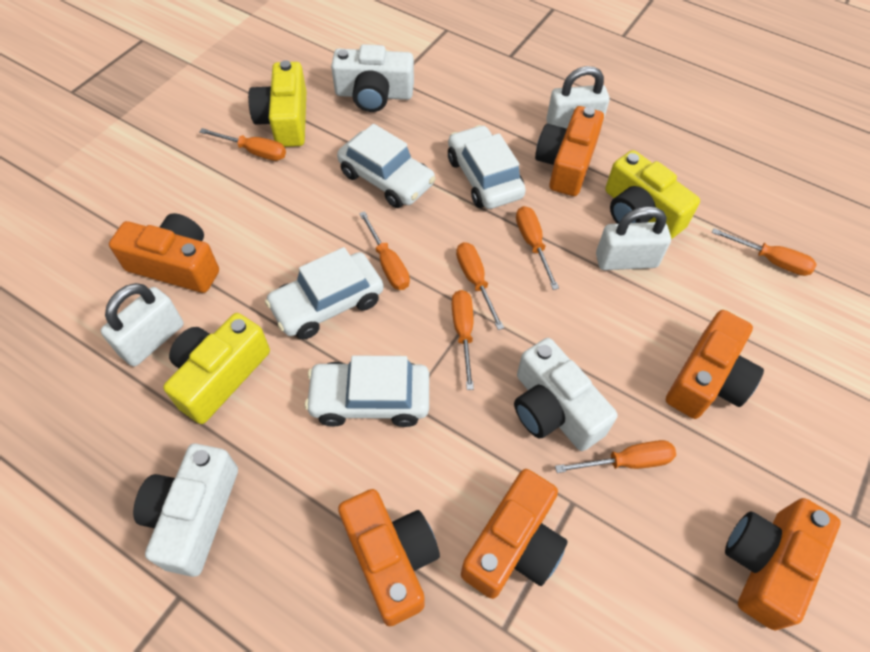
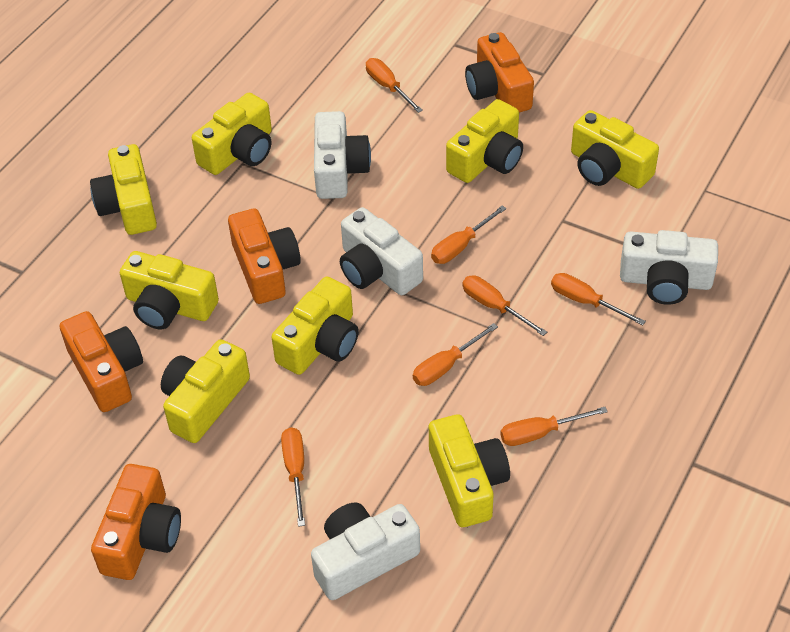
orange camera: 6 -> 4
white camera: 3 -> 4
white car: 4 -> 0
white padlock: 3 -> 0
yellow camera: 3 -> 8

